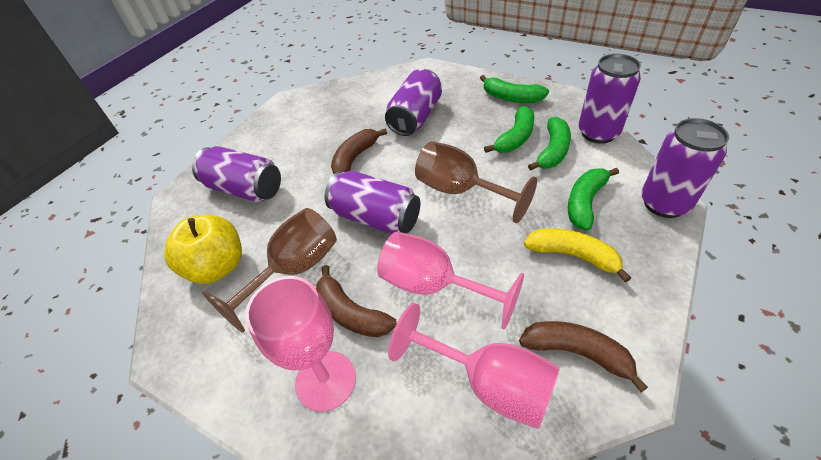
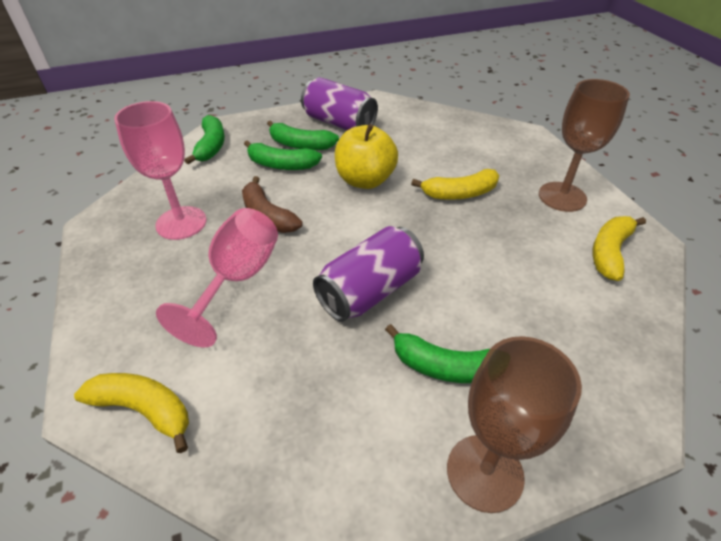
brown banana: 3 -> 1
pink goblet: 3 -> 2
purple can: 5 -> 2
yellow banana: 1 -> 3

